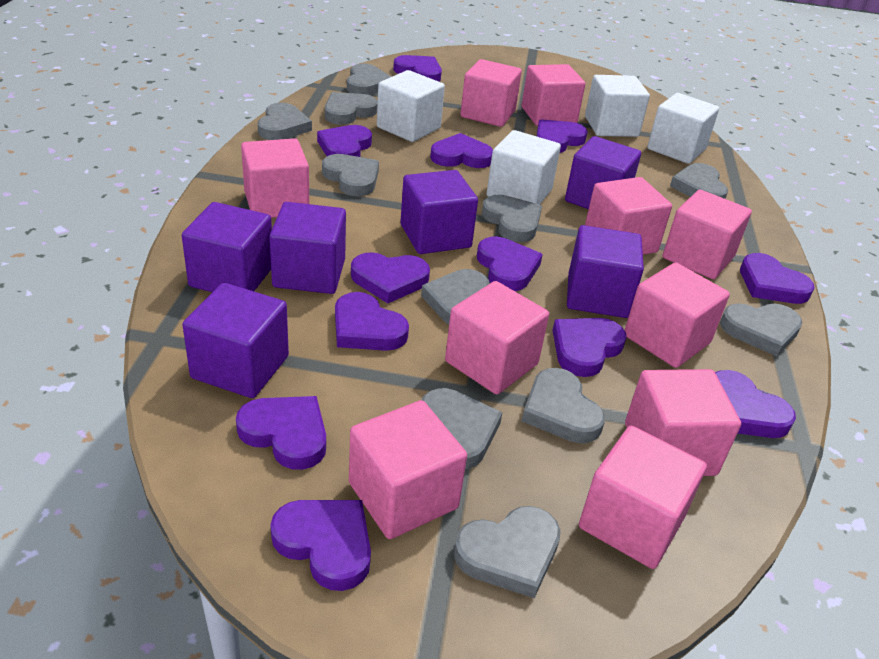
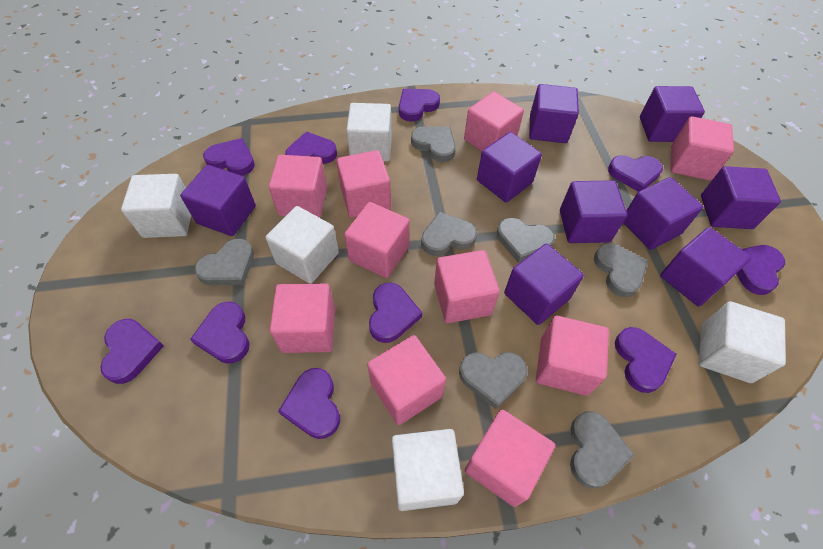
grey heart: 11 -> 7
purple cube: 6 -> 9
purple heart: 12 -> 10
white cube: 4 -> 5

